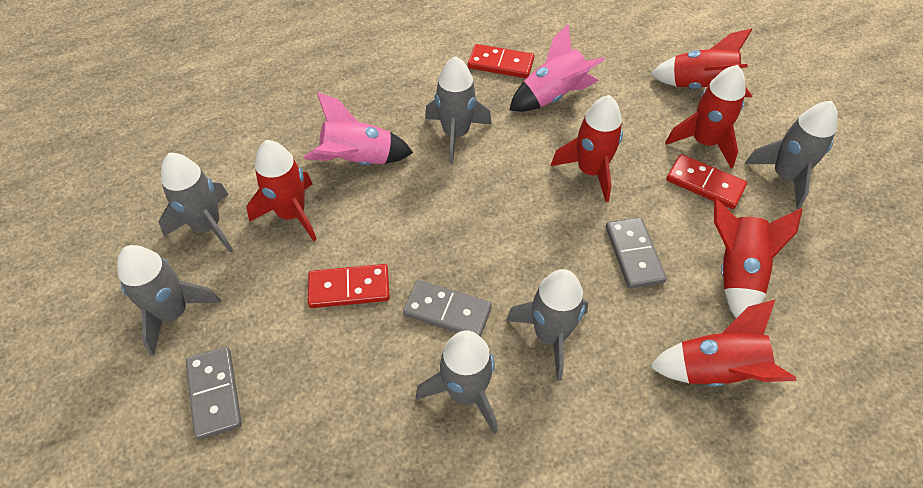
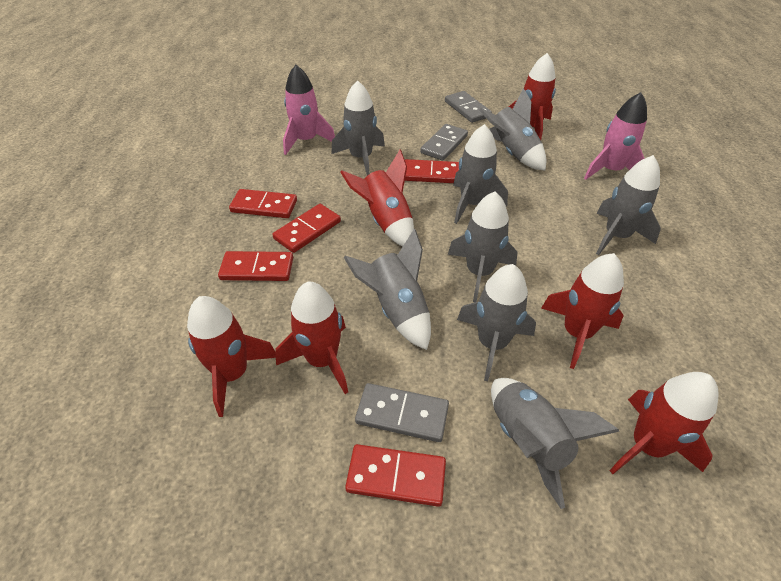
grey rocket: 6 -> 8
red domino: 3 -> 5

